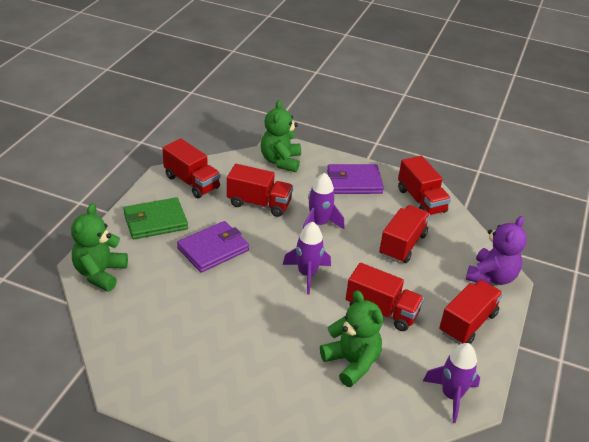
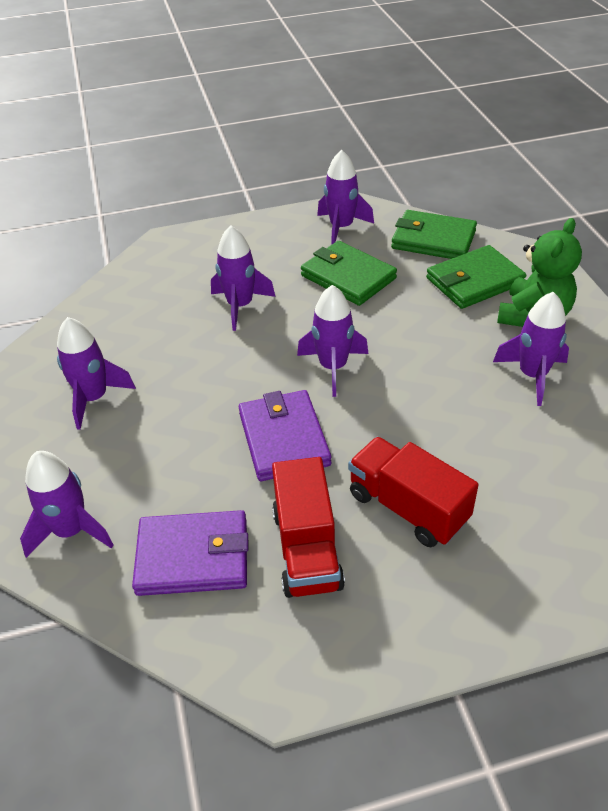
green teddy bear: 3 -> 1
green wallet: 1 -> 3
purple rocket: 3 -> 6
purple teddy bear: 1 -> 0
red truck: 6 -> 2

